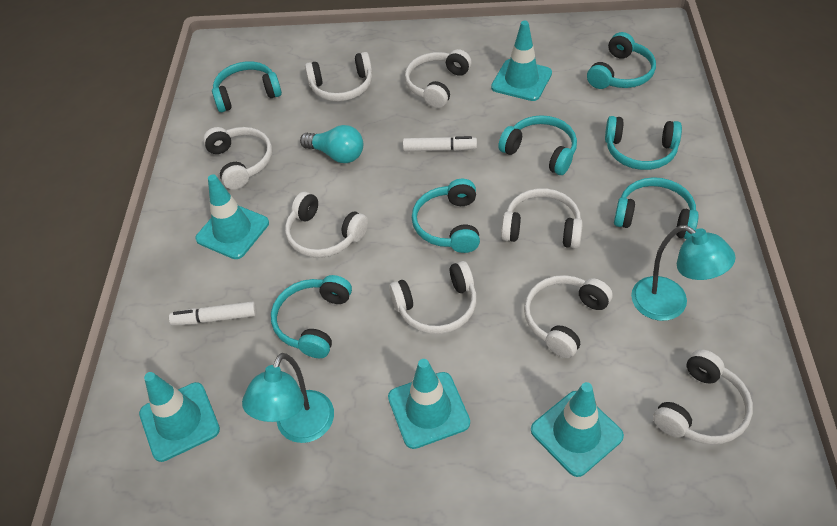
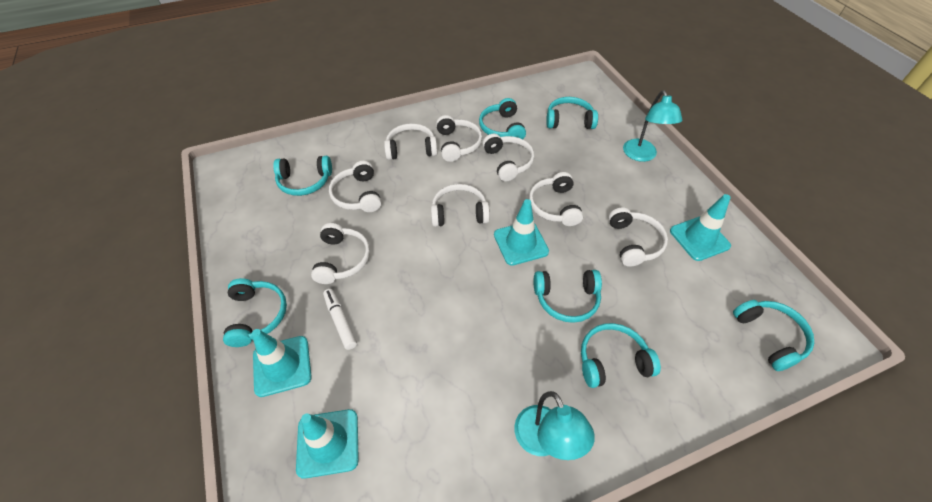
turquoise light bulb: 1 -> 0
turquoise traffic cone: 5 -> 4
white marker: 2 -> 1

